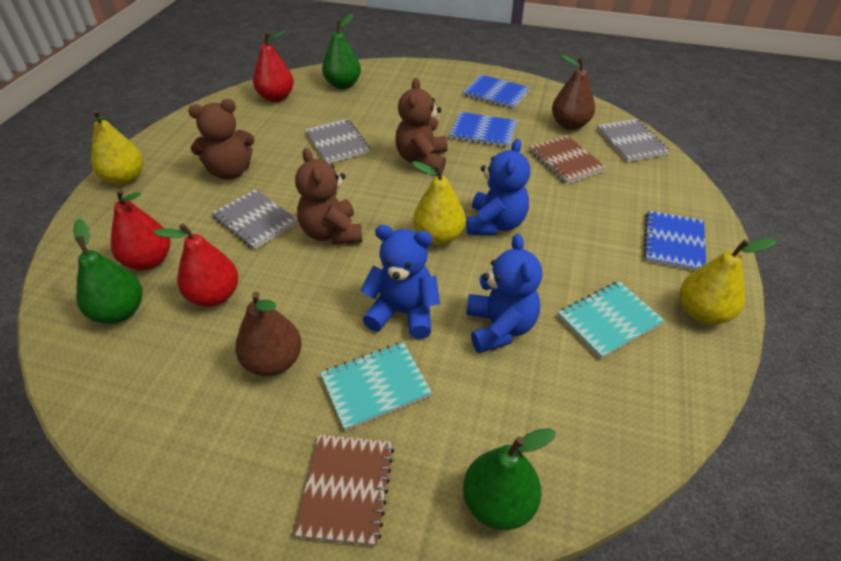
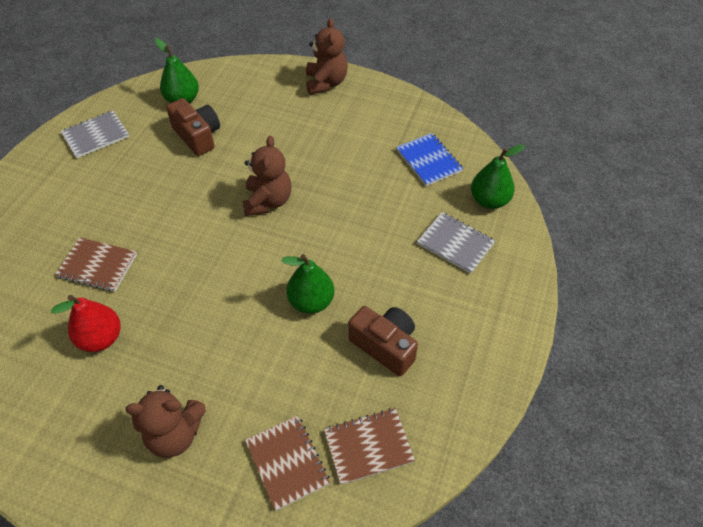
blue notebook: 3 -> 1
blue teddy bear: 3 -> 0
brown camera: 0 -> 2
brown notebook: 2 -> 3
brown pear: 2 -> 0
grey notebook: 3 -> 2
red pear: 3 -> 1
turquoise notebook: 2 -> 0
yellow pear: 3 -> 0

